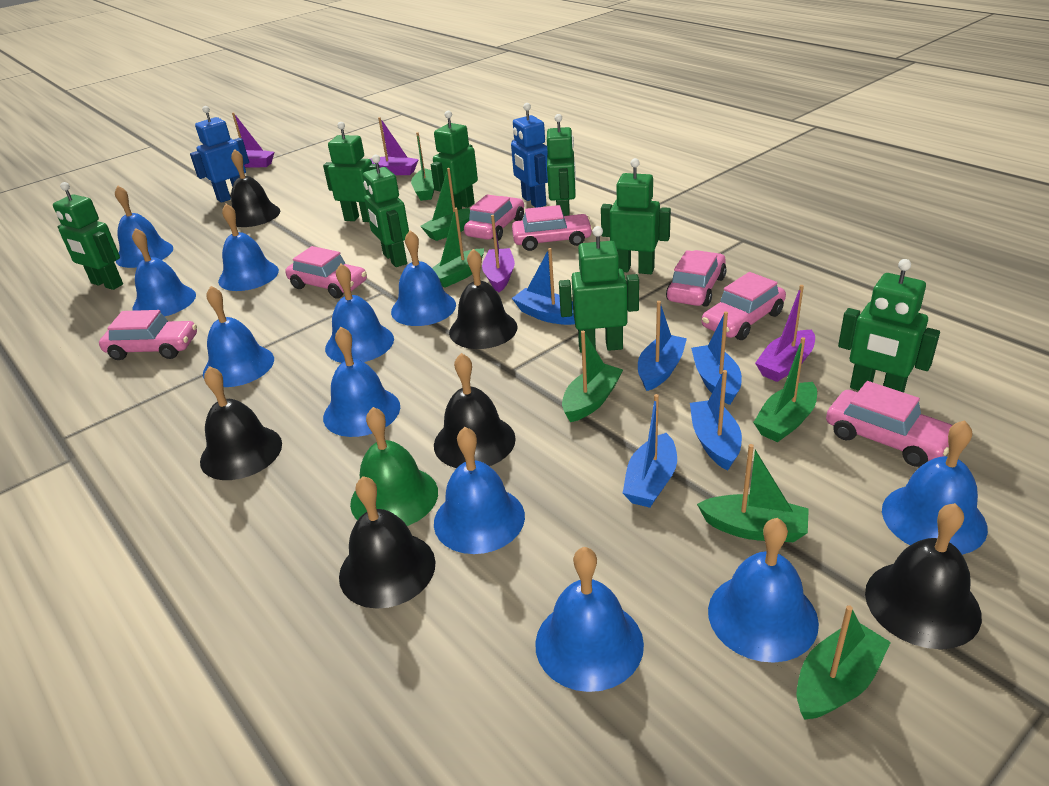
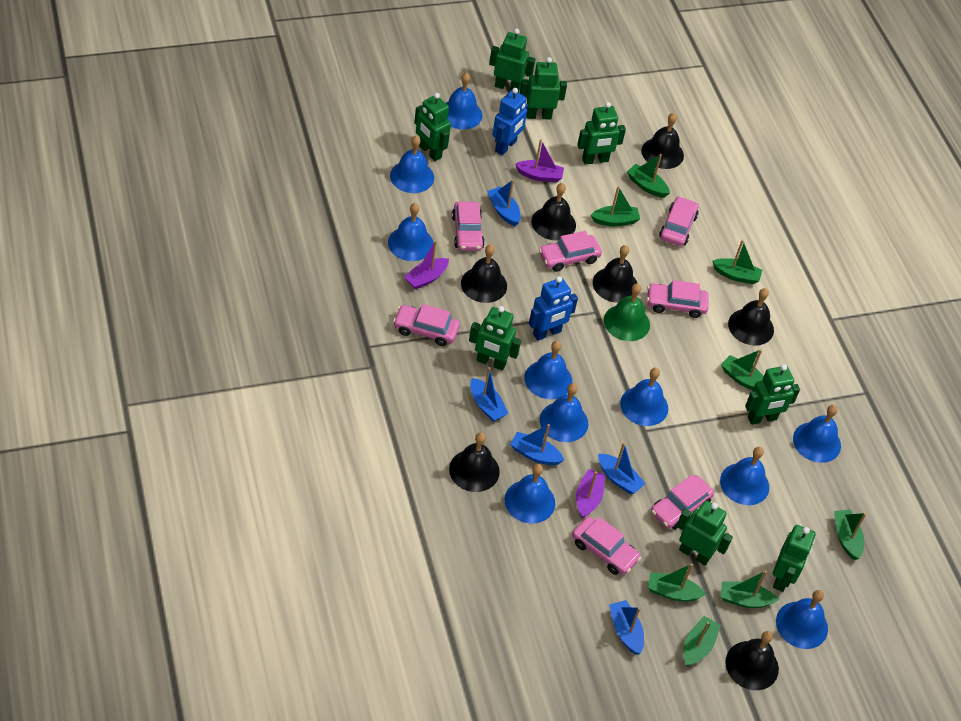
black bell: 6 -> 7
blue bell: 11 -> 10
green boat: 7 -> 8
purple boat: 4 -> 3

